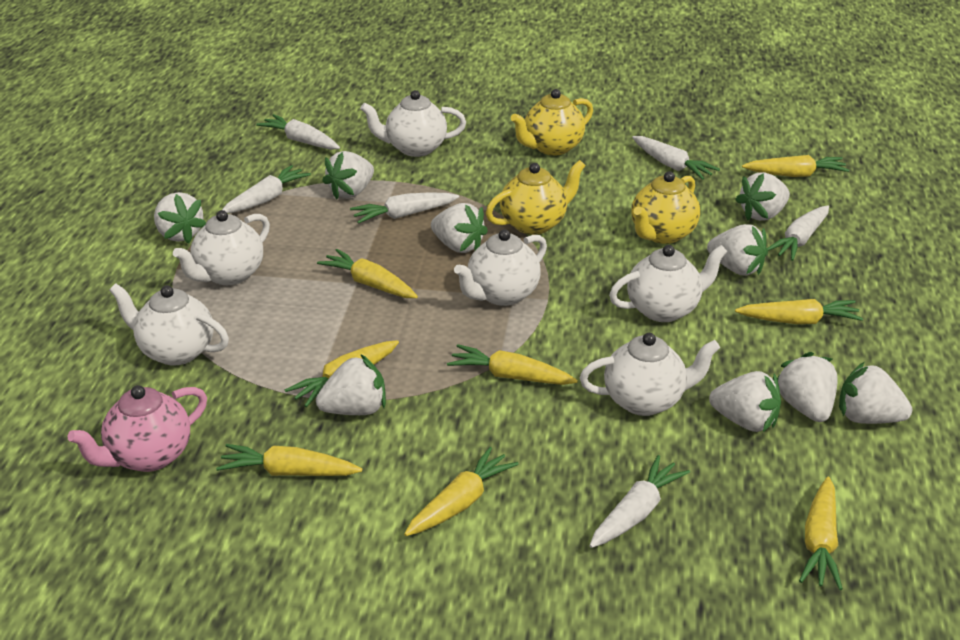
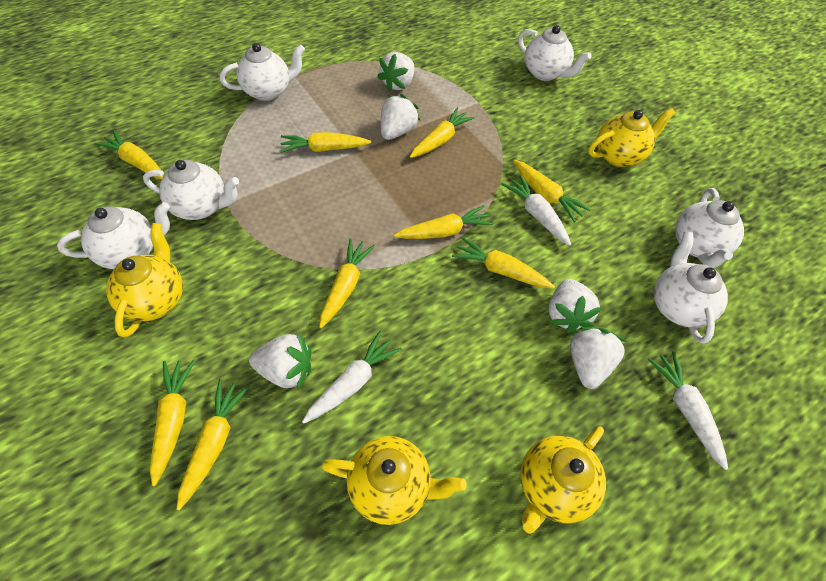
pink teapot: 1 -> 0
white carrot: 6 -> 3
white strawberry: 9 -> 5
yellow carrot: 8 -> 9
yellow teapot: 3 -> 4

